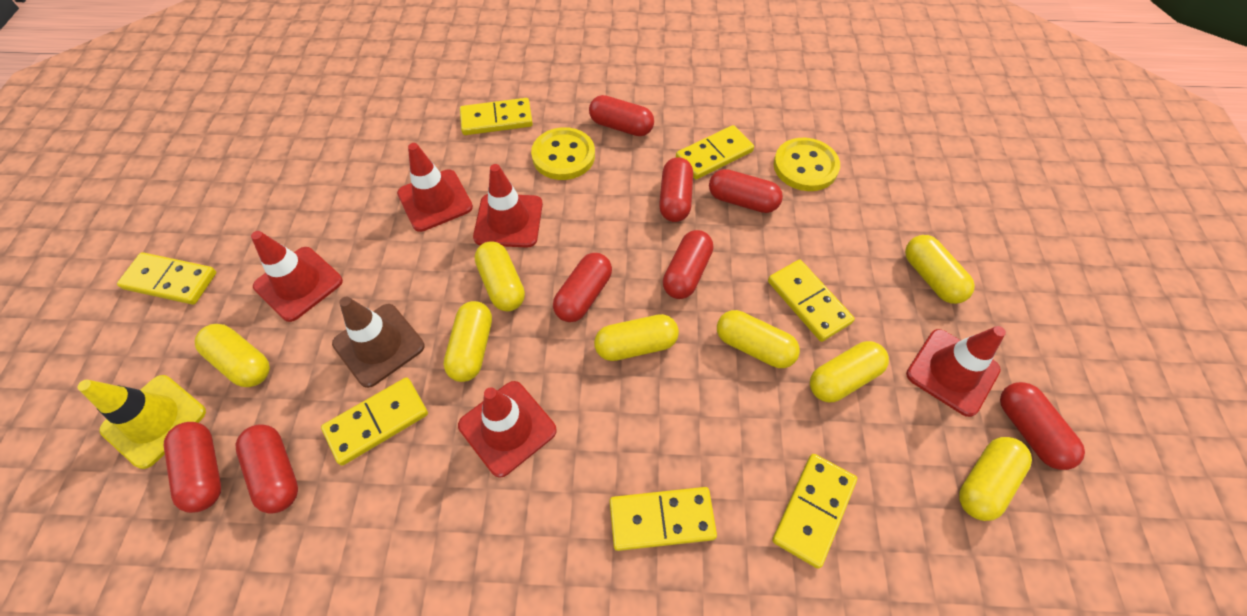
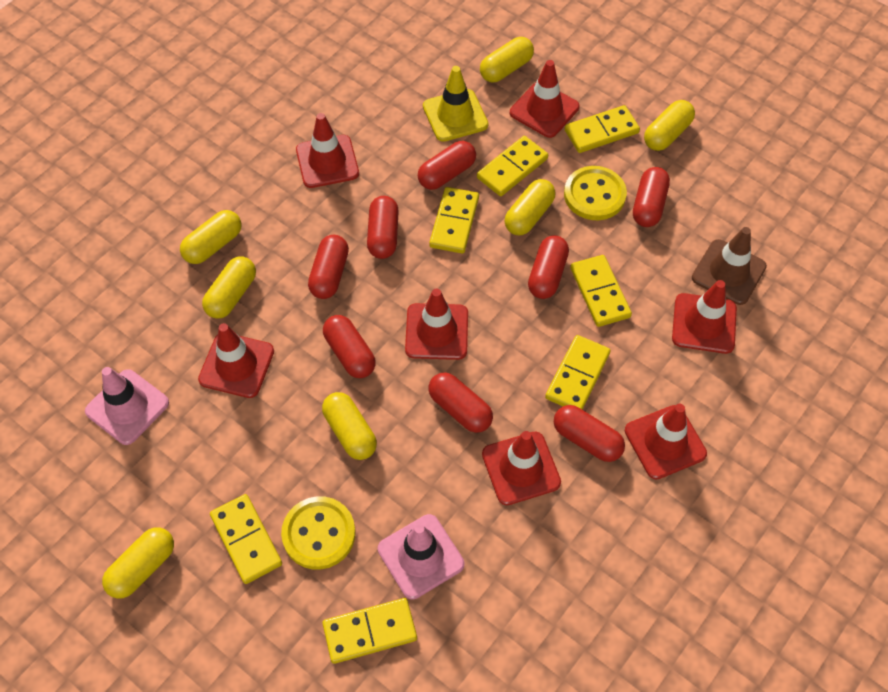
pink traffic cone: 0 -> 2
red traffic cone: 5 -> 7
yellow capsule: 8 -> 7

